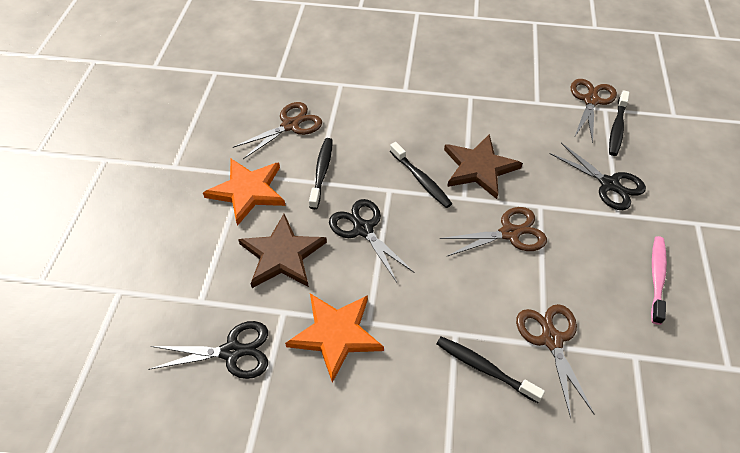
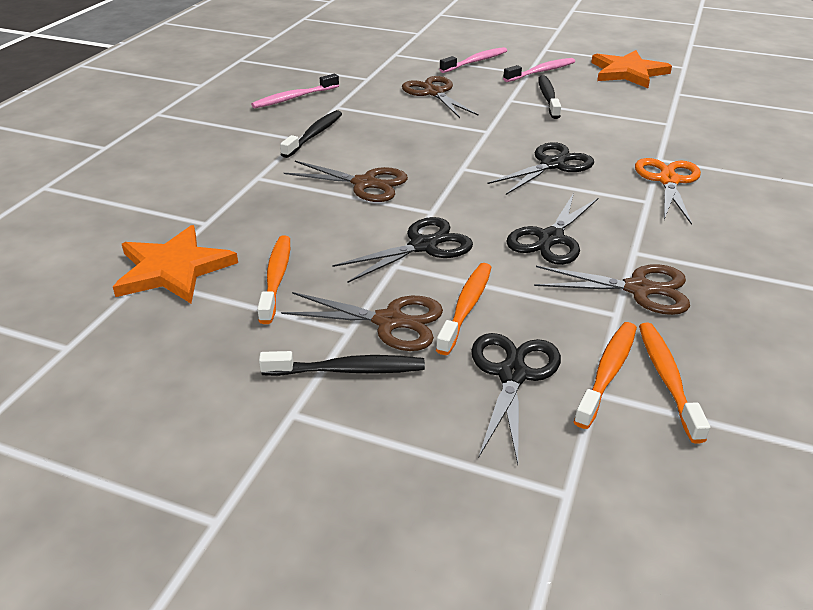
black scissors: 3 -> 4
black toothbrush: 4 -> 3
brown star: 2 -> 0
orange scissors: 0 -> 1
orange toothbrush: 0 -> 4
pink toothbrush: 1 -> 3

